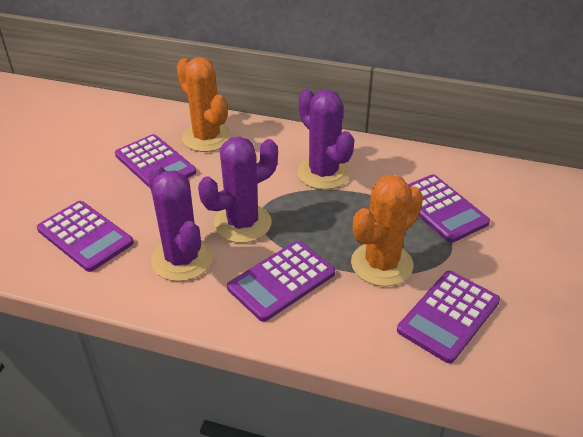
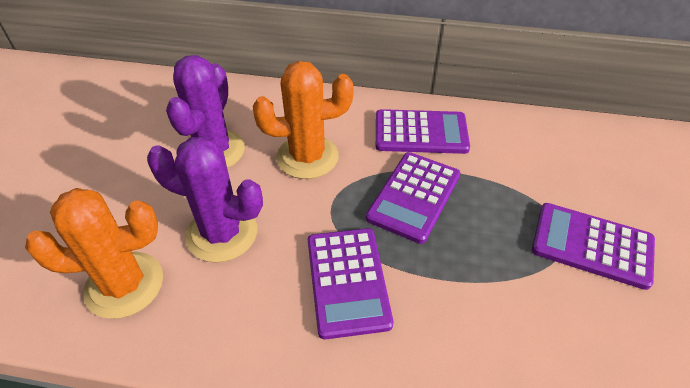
purple cactus: 3 -> 2
purple calculator: 5 -> 4

